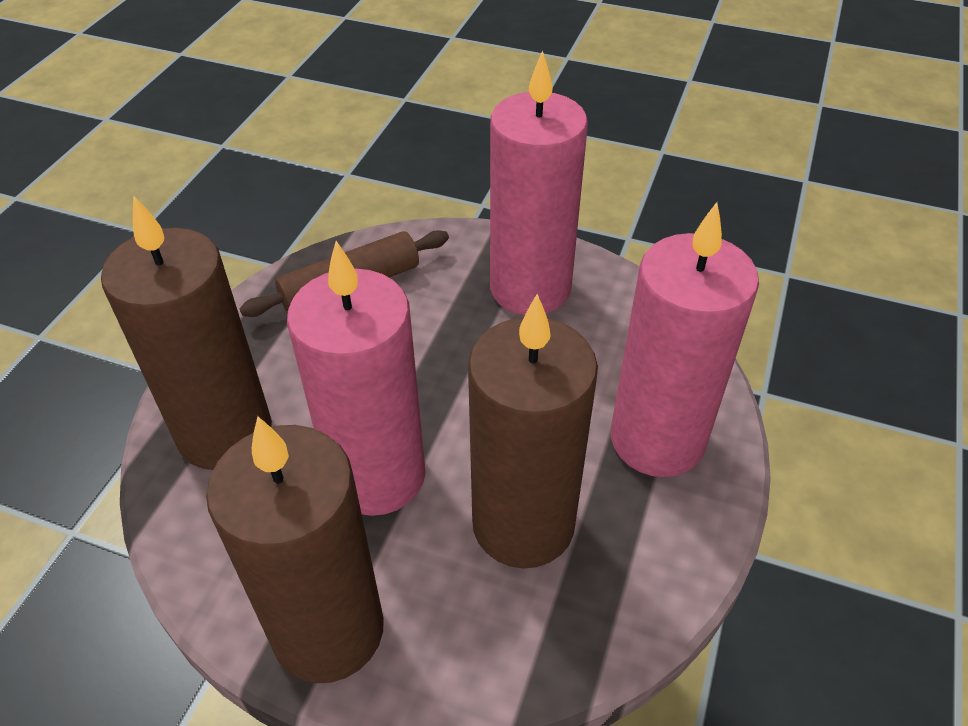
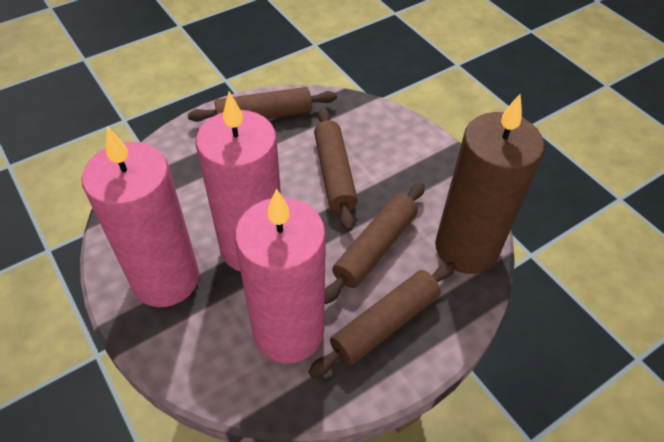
brown candle: 3 -> 1
brown rolling pin: 1 -> 4

